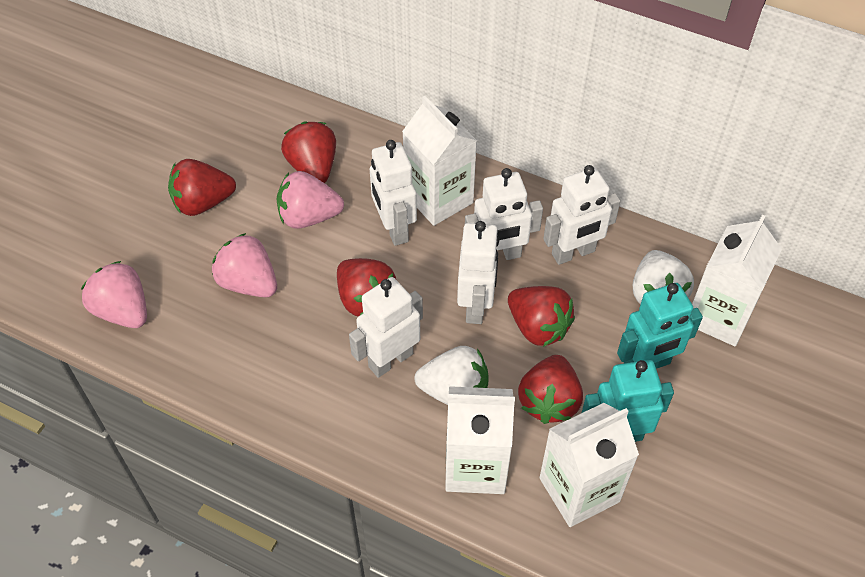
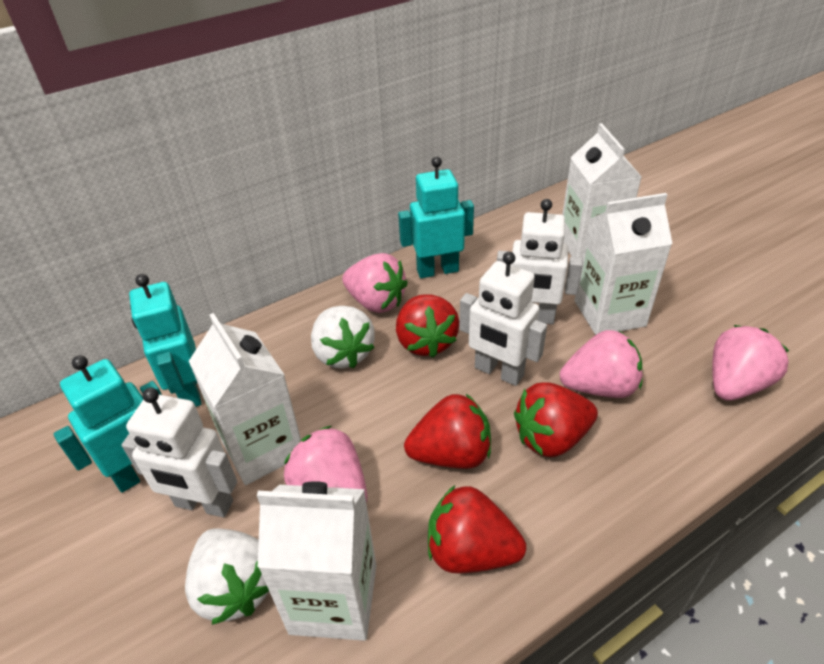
pink strawberry: 3 -> 4
red strawberry: 5 -> 4
turquoise robot: 2 -> 3
white robot: 5 -> 3

